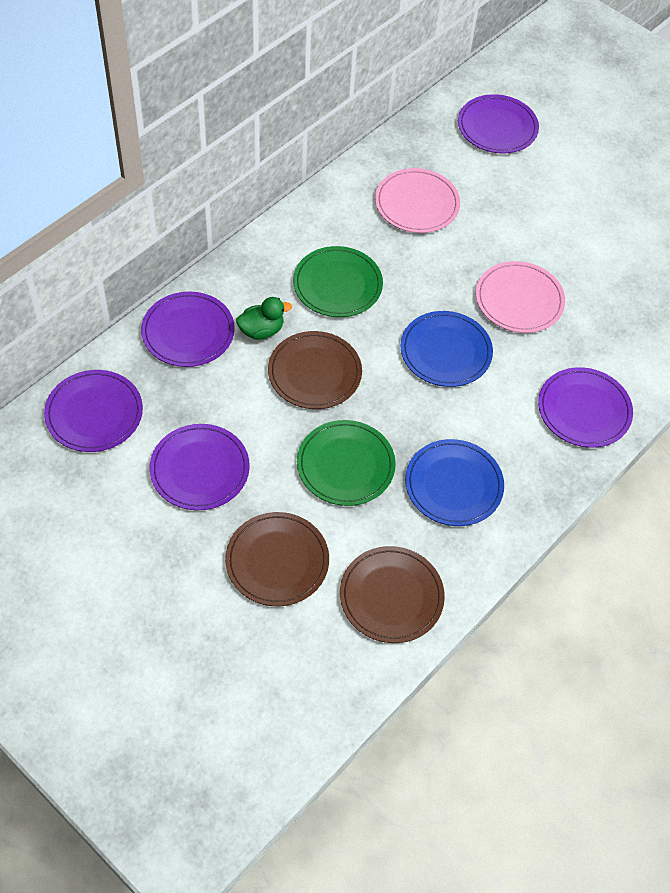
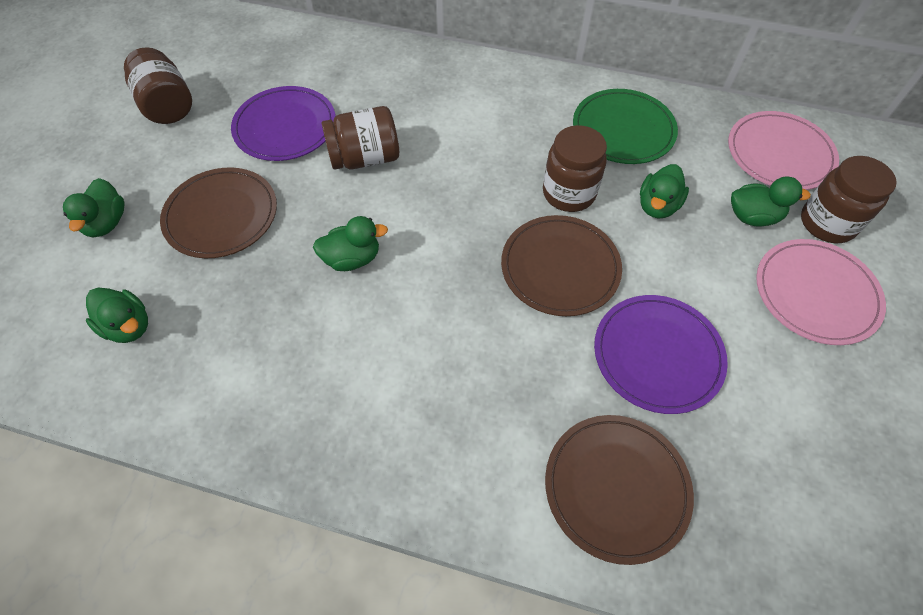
blue plate: 2 -> 0
brown jar: 0 -> 4
green duck: 1 -> 5
green plate: 2 -> 1
purple plate: 5 -> 2

